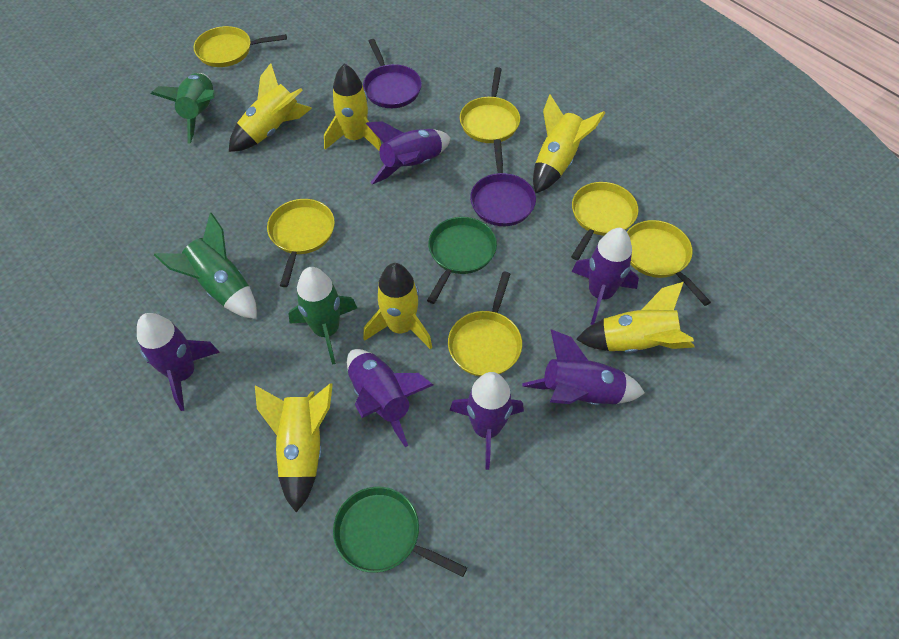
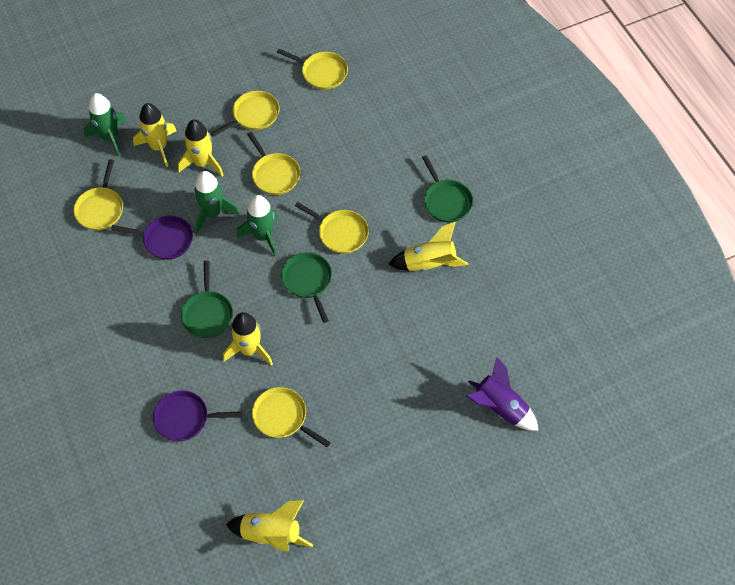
green pan: 2 -> 3
purple rocket: 6 -> 1
yellow rocket: 6 -> 5

